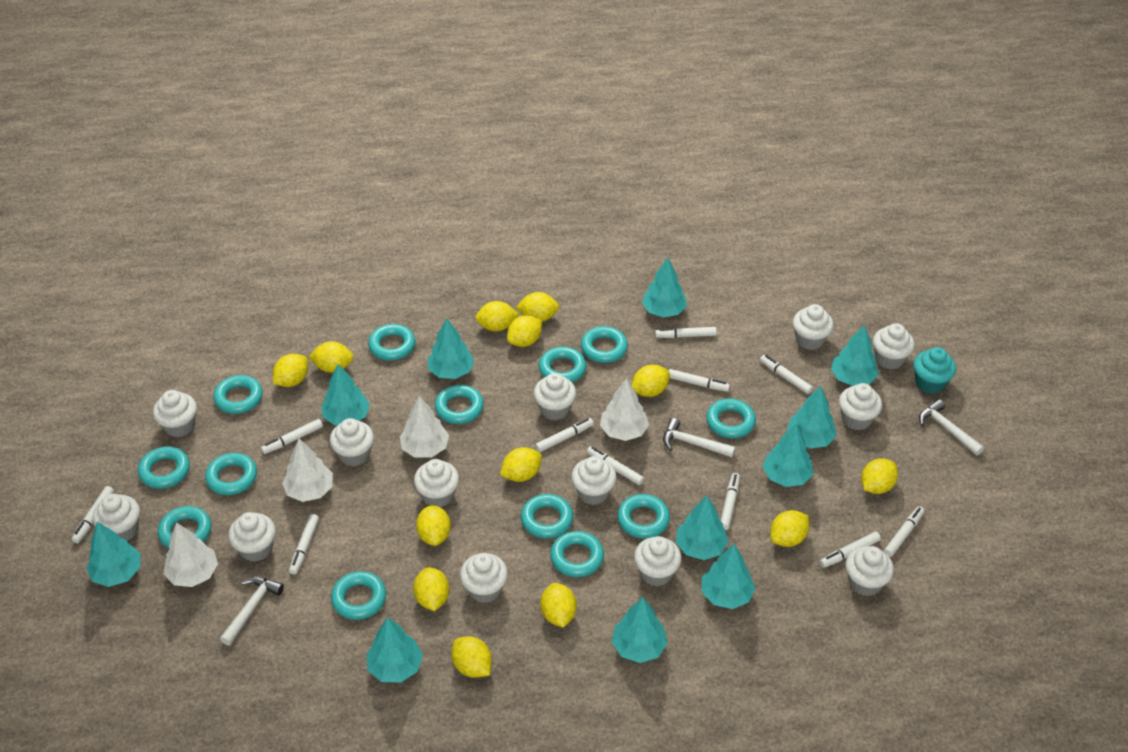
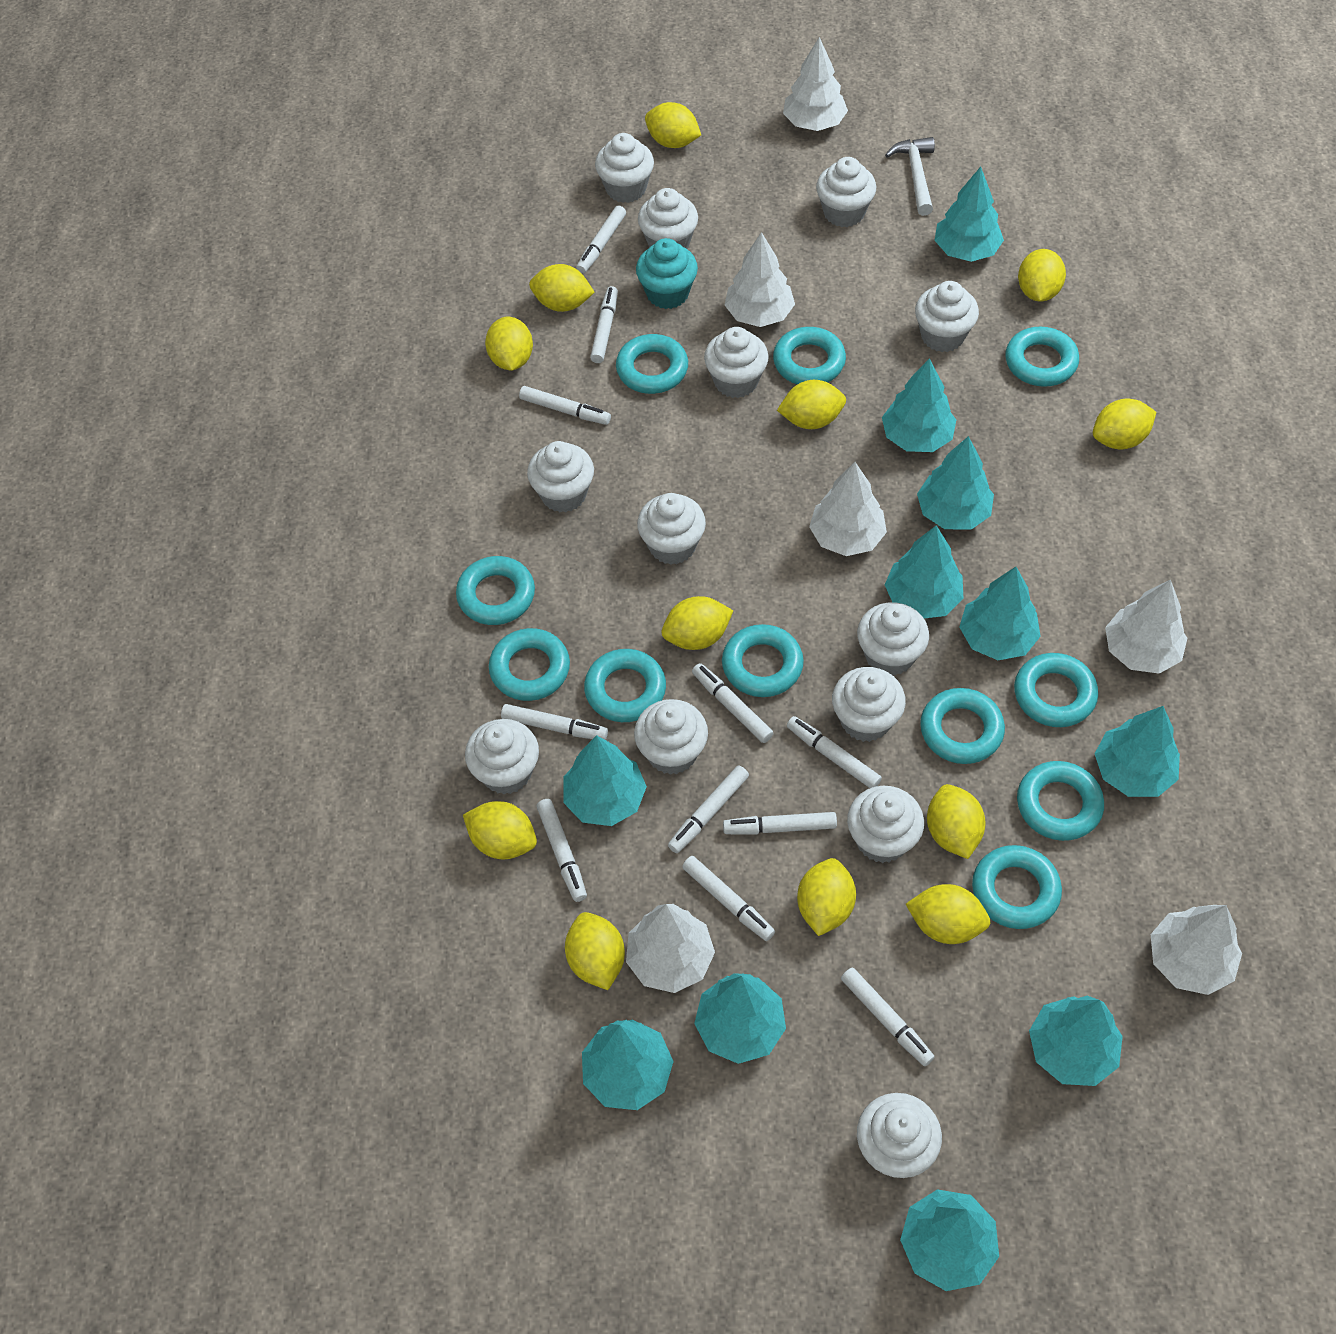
turquoise ring: 13 -> 11
white hammer: 3 -> 1
white tree: 4 -> 6
yellow lemon: 13 -> 12

